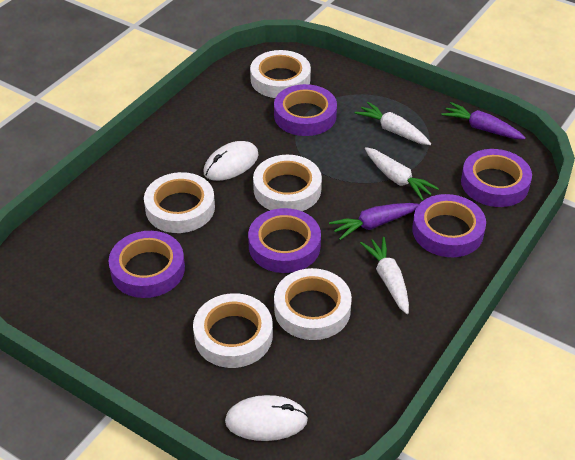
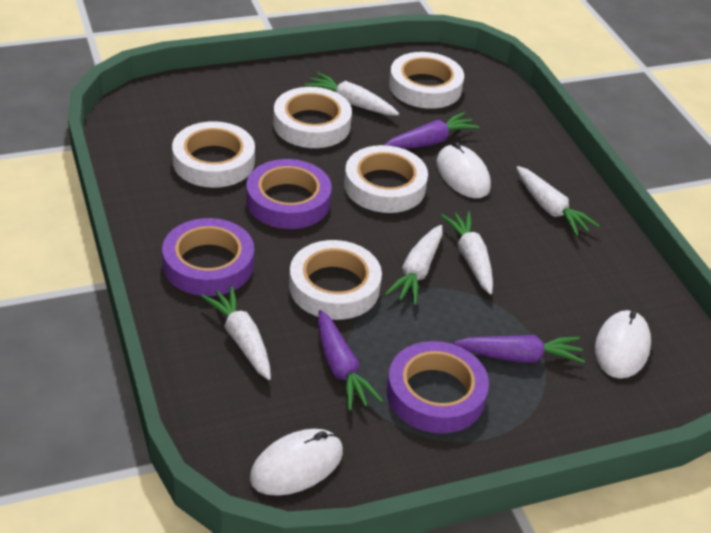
purple carrot: 2 -> 3
purple tape: 5 -> 3
white carrot: 3 -> 5
white mouse: 2 -> 3

